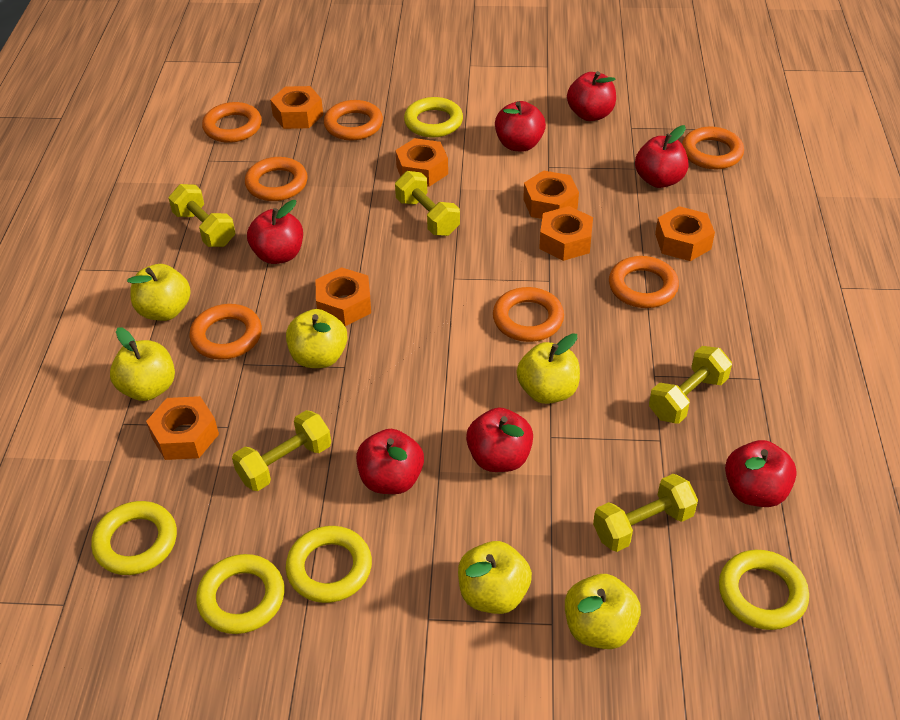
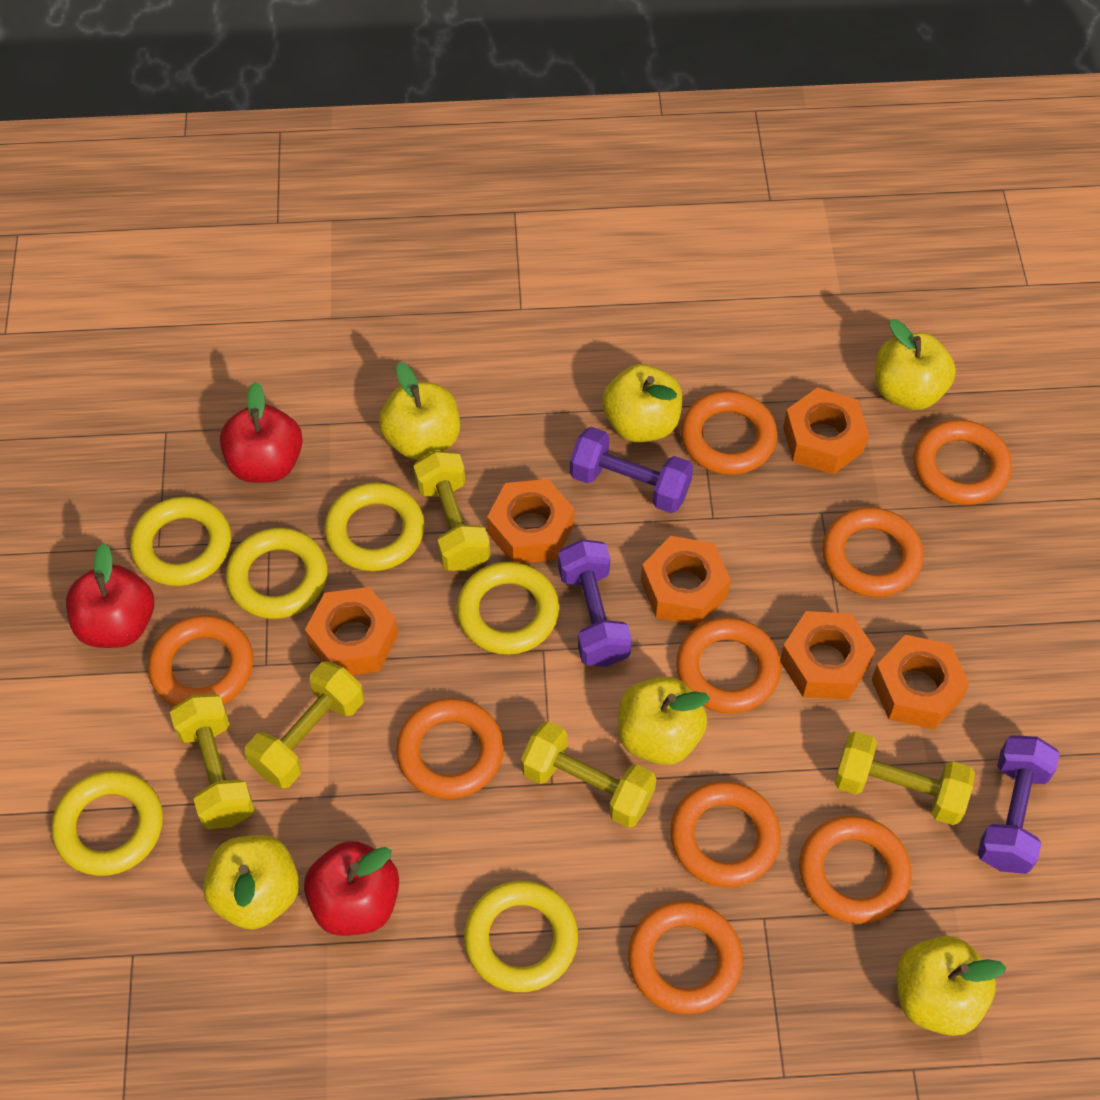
orange nut: 7 -> 6
orange ring: 7 -> 9
purple dumbbell: 0 -> 3
red apple: 7 -> 3
yellow ring: 5 -> 6

